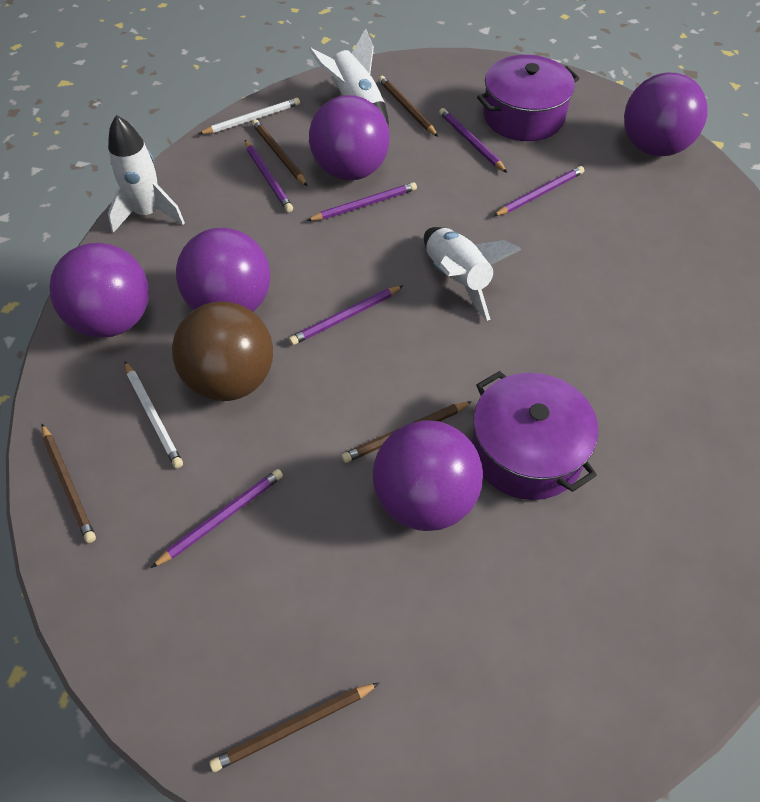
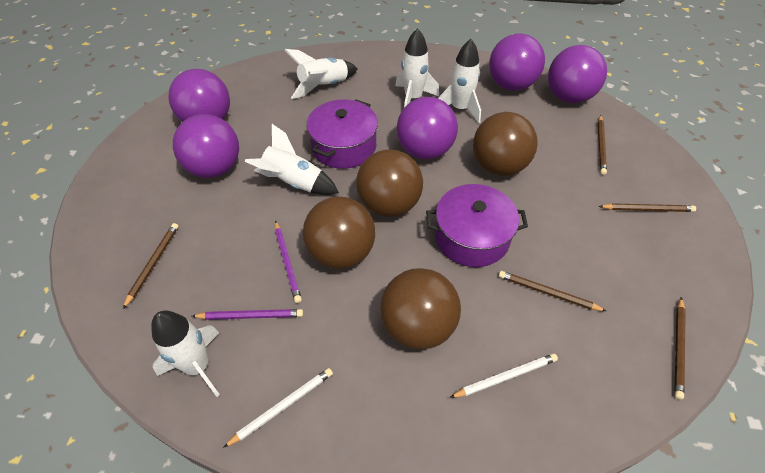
brown ball: 1 -> 4
purple pencil: 6 -> 2
white rocket: 3 -> 5

